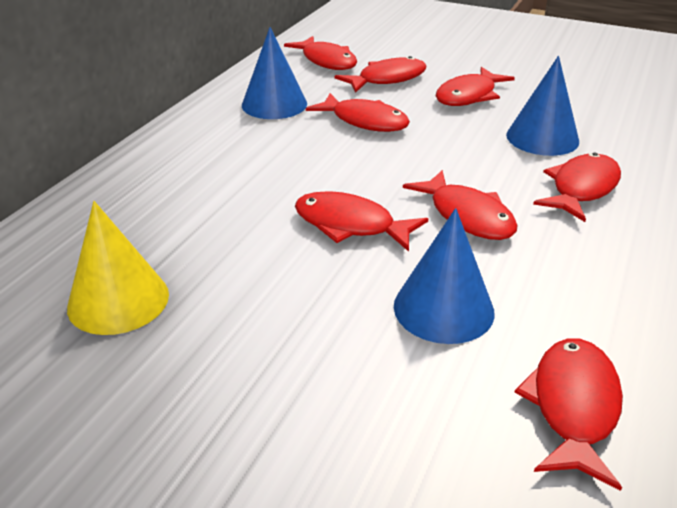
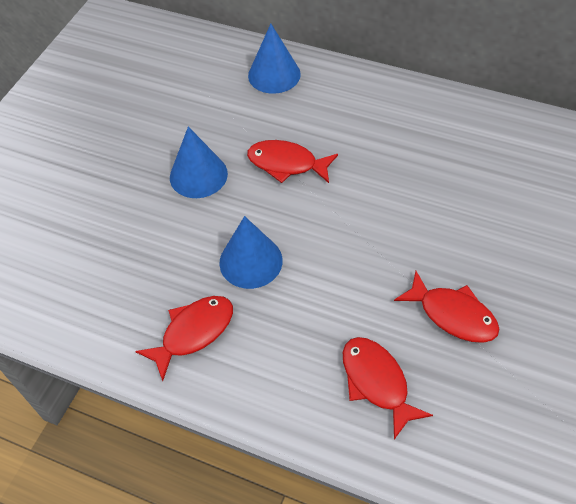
red fish: 8 -> 4
yellow cone: 1 -> 0

